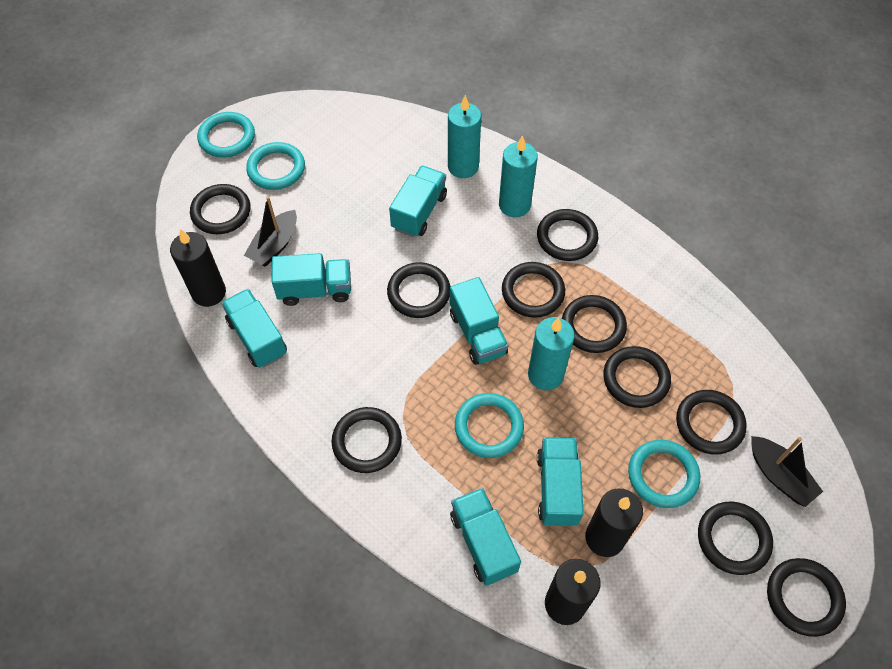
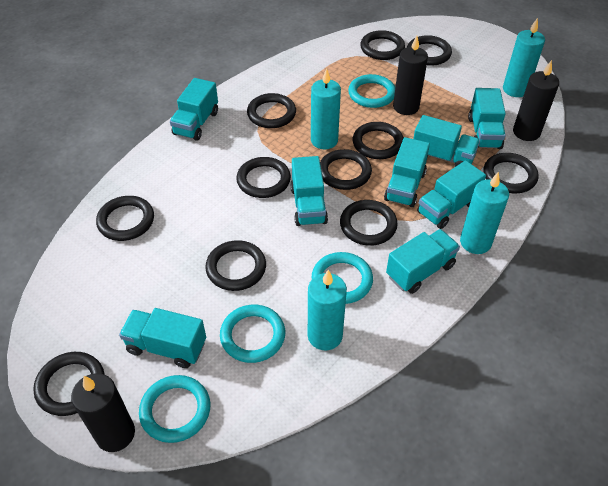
black boat: 2 -> 0
black ring: 10 -> 11
turquoise candle: 3 -> 4
turquoise truck: 6 -> 8

